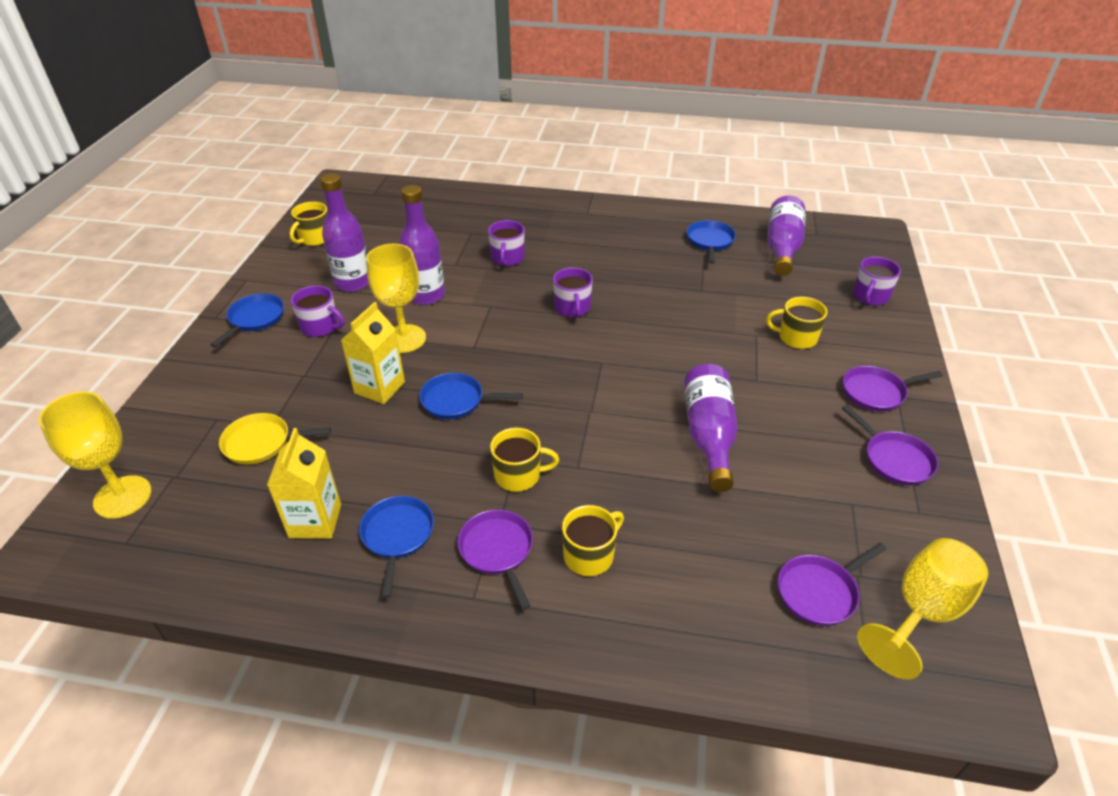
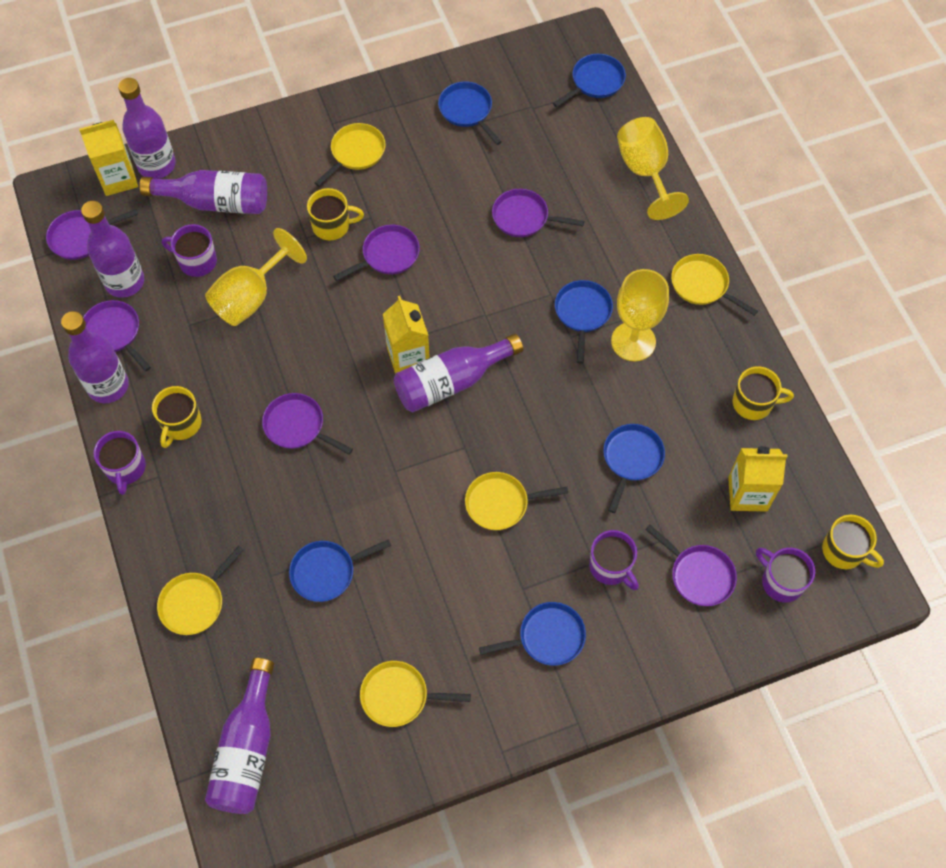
blue pan: 4 -> 6
purple bottle: 4 -> 6
purple pan: 4 -> 6
yellow carton: 2 -> 3
yellow pan: 1 -> 5

